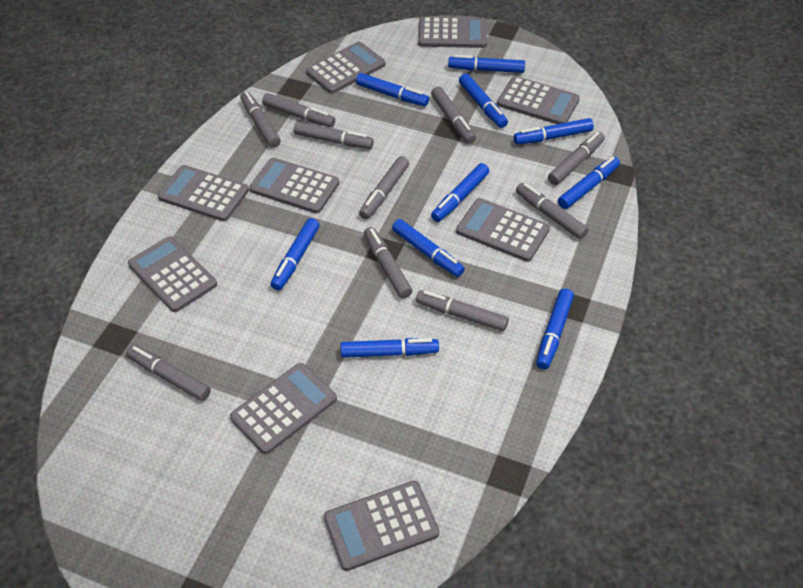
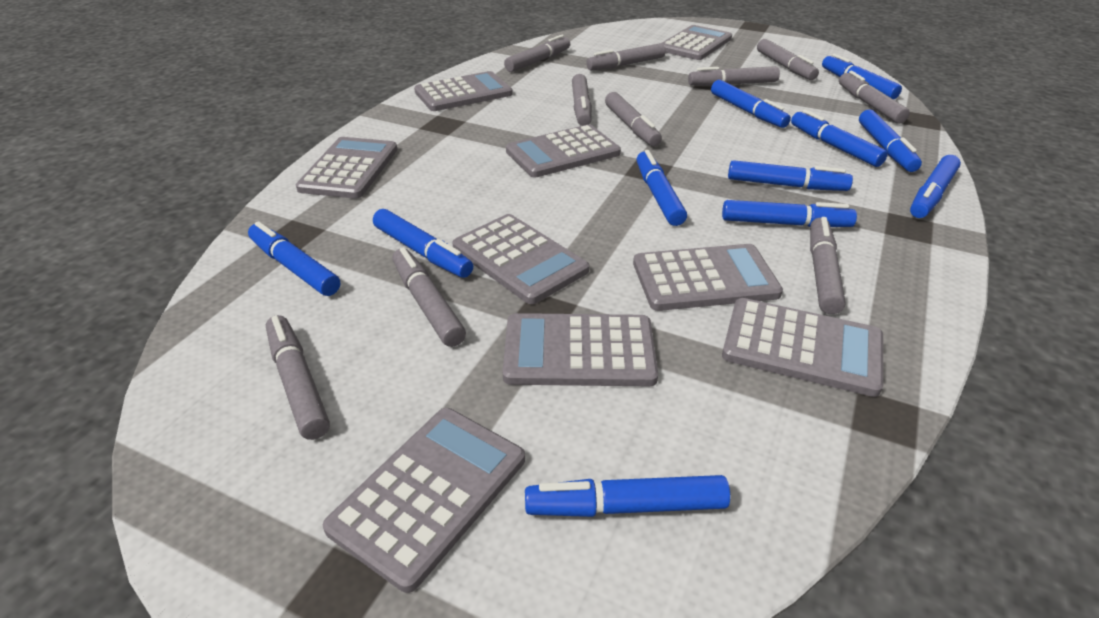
blue marker: 10 -> 11

